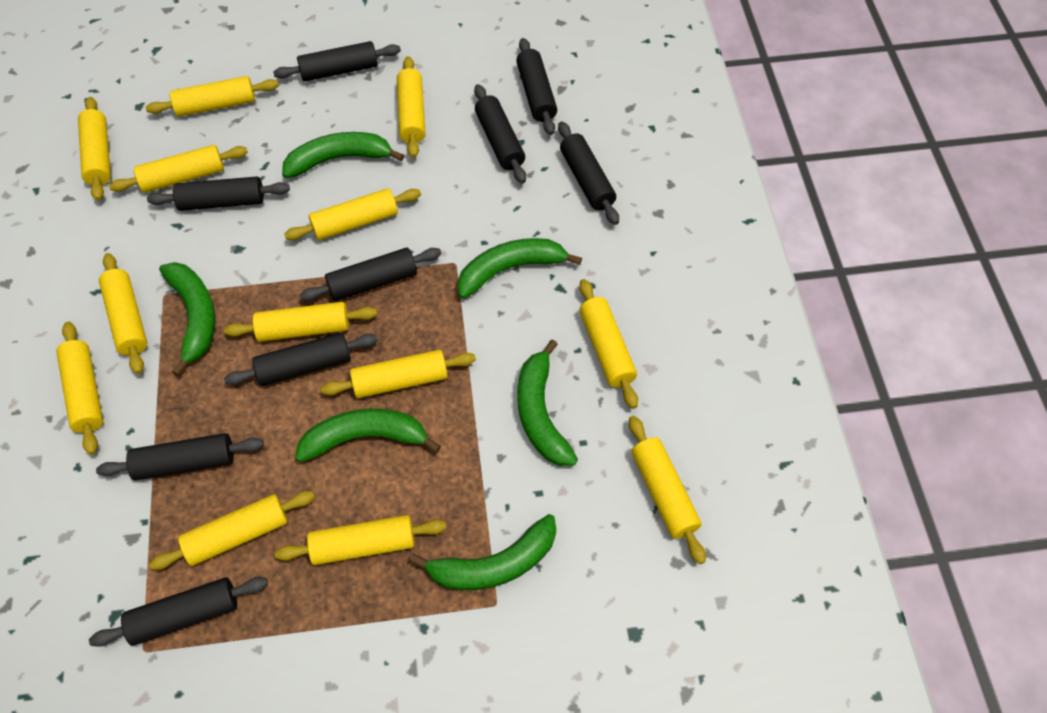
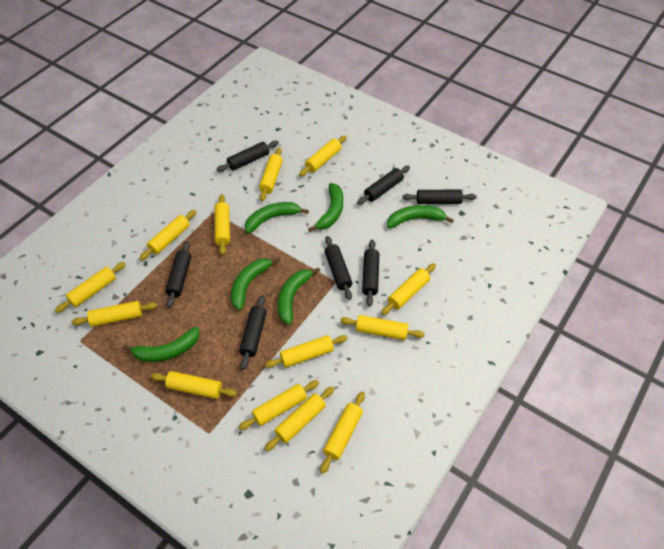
black rolling pin: 9 -> 7

